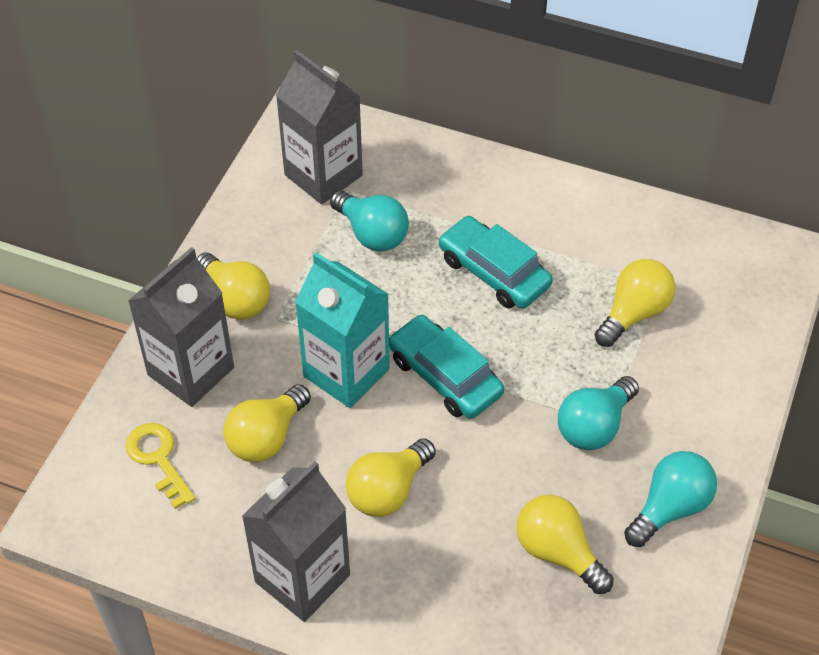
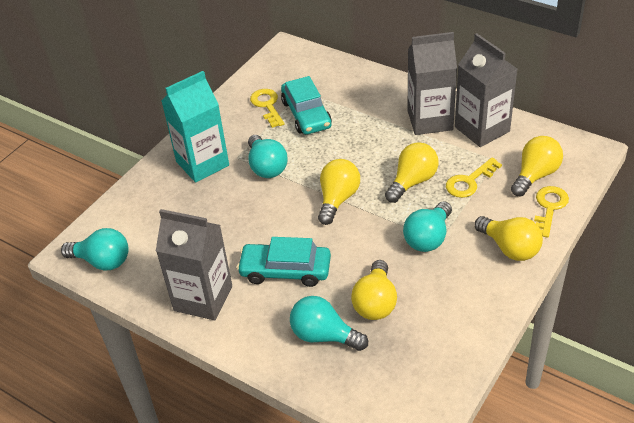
turquoise light bulb: 3 -> 4
yellow key: 1 -> 3

